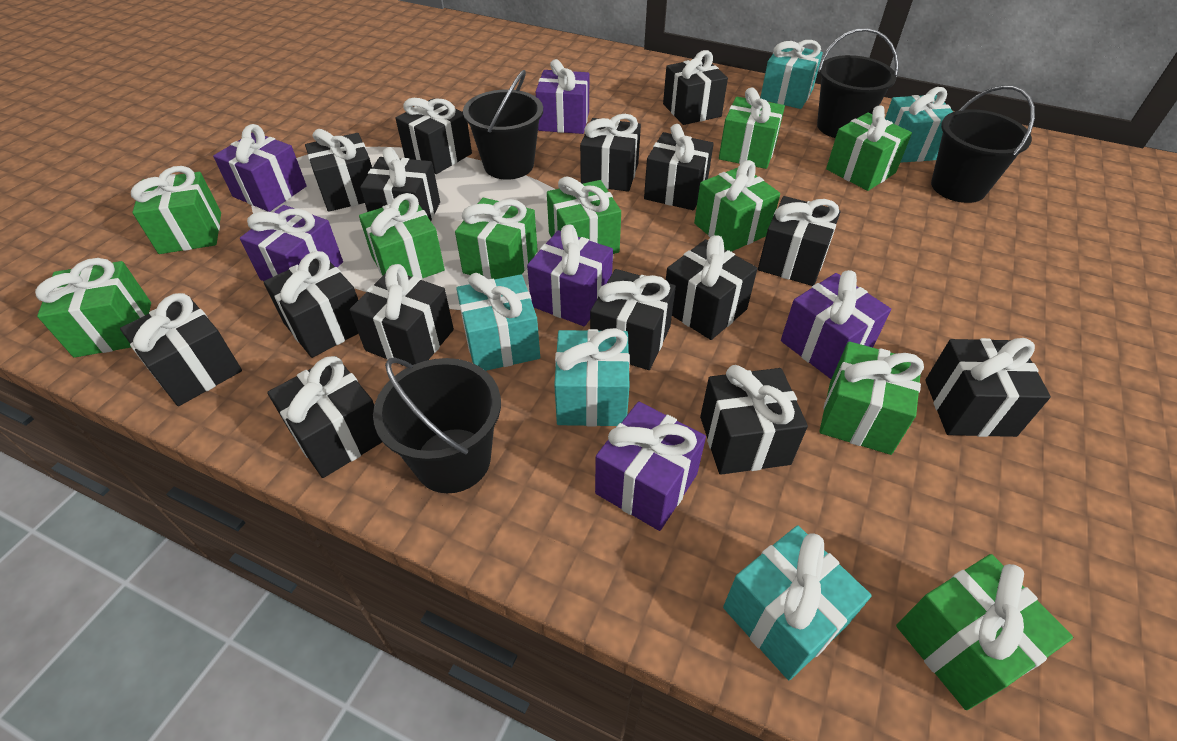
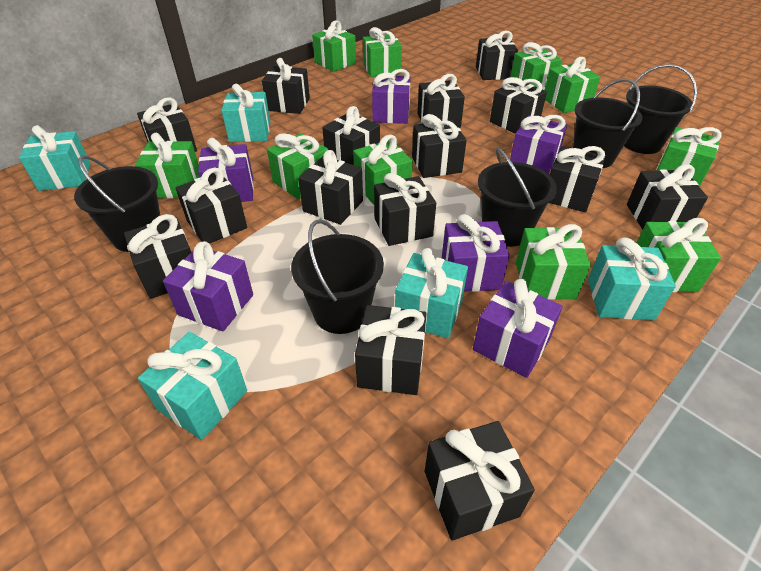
black bucket: 4 -> 5

